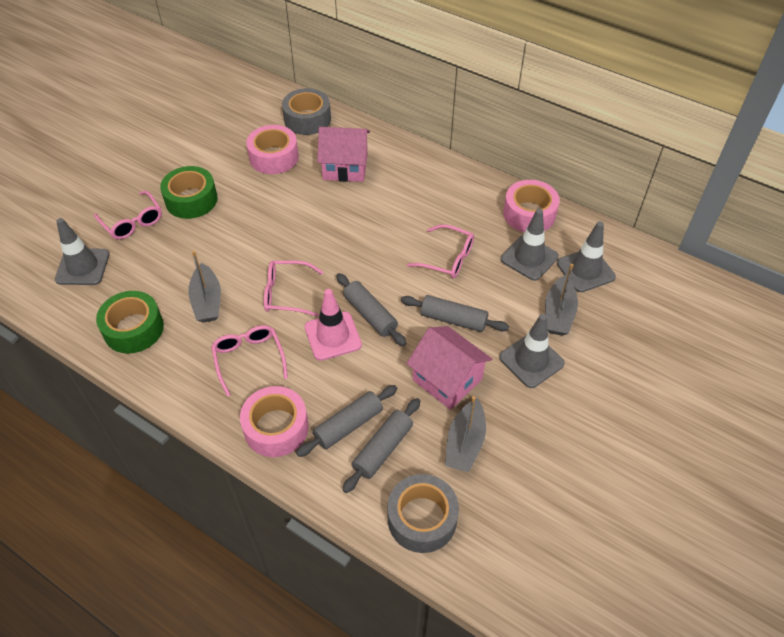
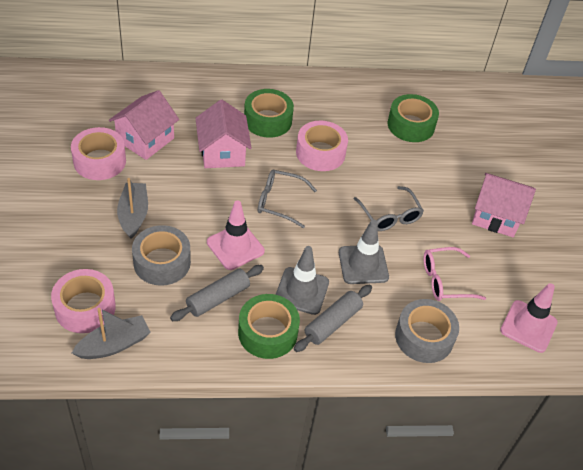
green tape: 2 -> 3
grey boat: 3 -> 2
grey glasses: 0 -> 2
grey rolling pin: 4 -> 2
grey traffic cone: 4 -> 2
pink glasses: 4 -> 1
pink house: 2 -> 3
pink traffic cone: 1 -> 2

